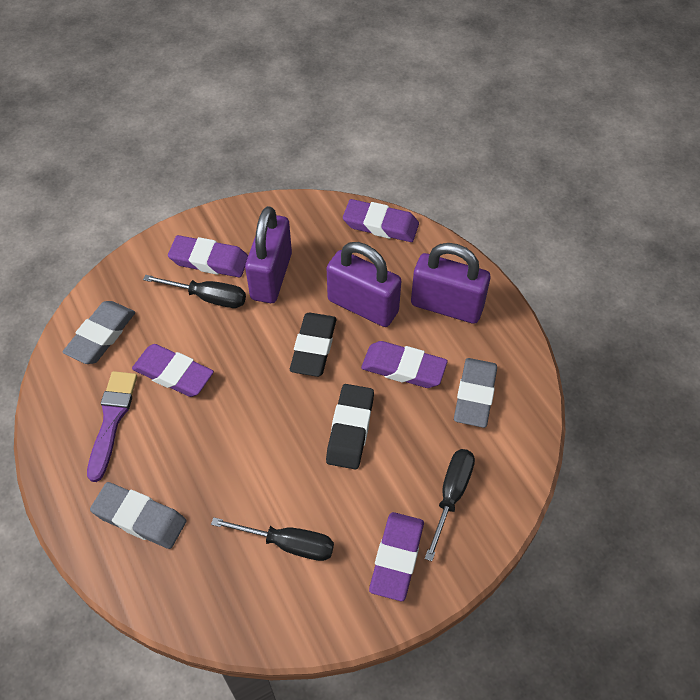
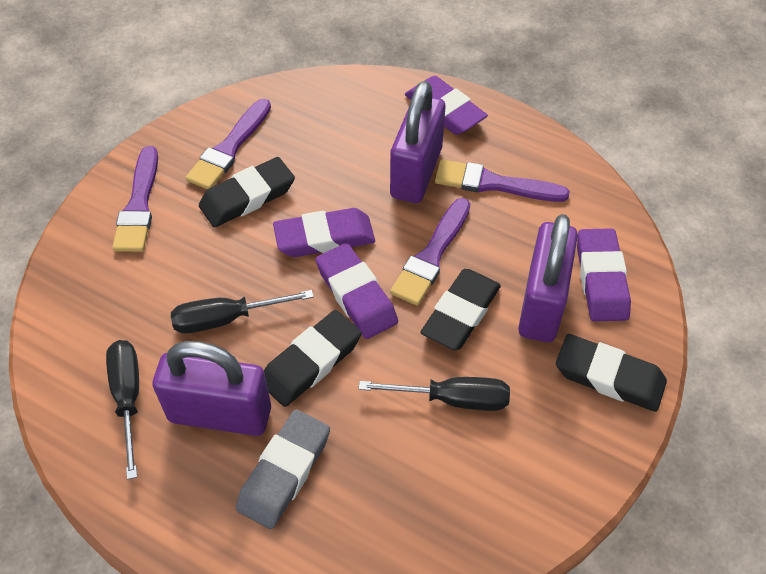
black eraser: 2 -> 4
grey eraser: 3 -> 1
purple brush: 1 -> 4
purple eraser: 5 -> 4

